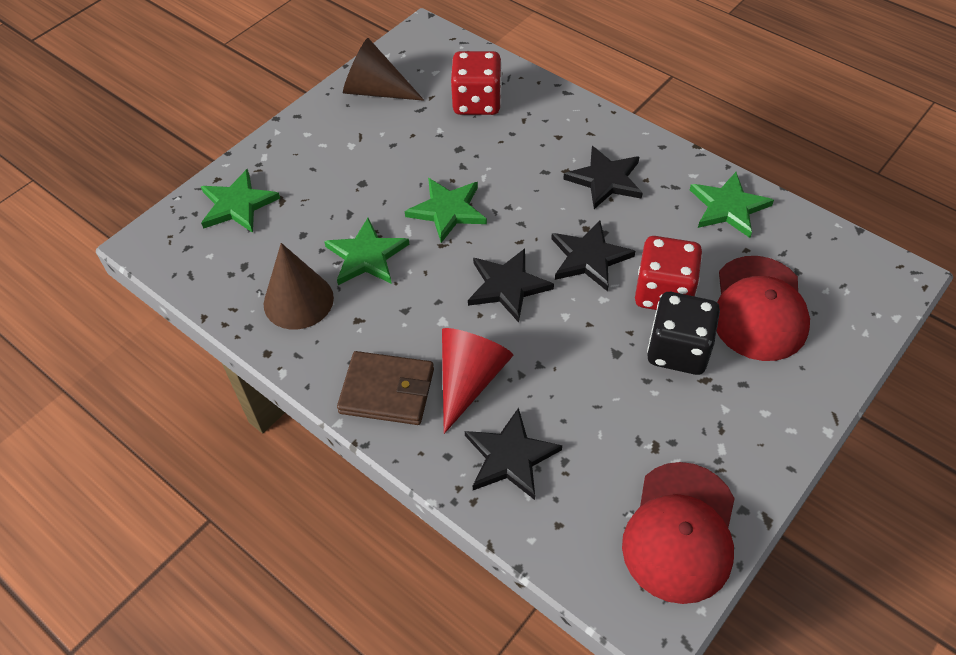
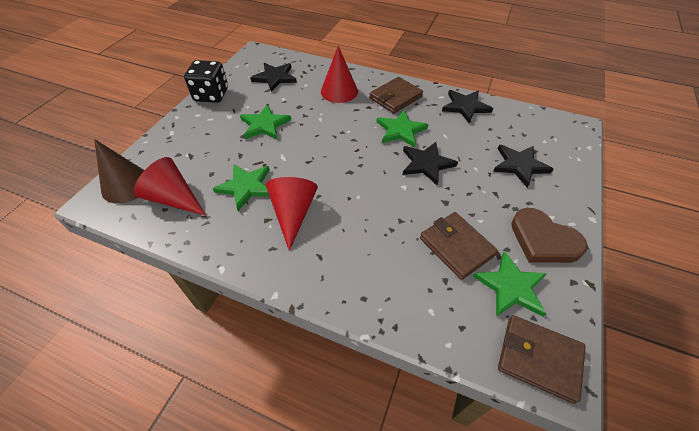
brown cone: 2 -> 1
brown heart: 0 -> 1
brown wallet: 1 -> 3
red cap: 2 -> 0
red cone: 1 -> 3
red dice: 2 -> 0

